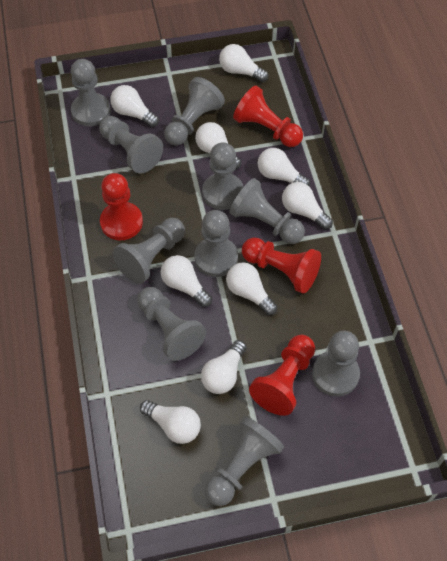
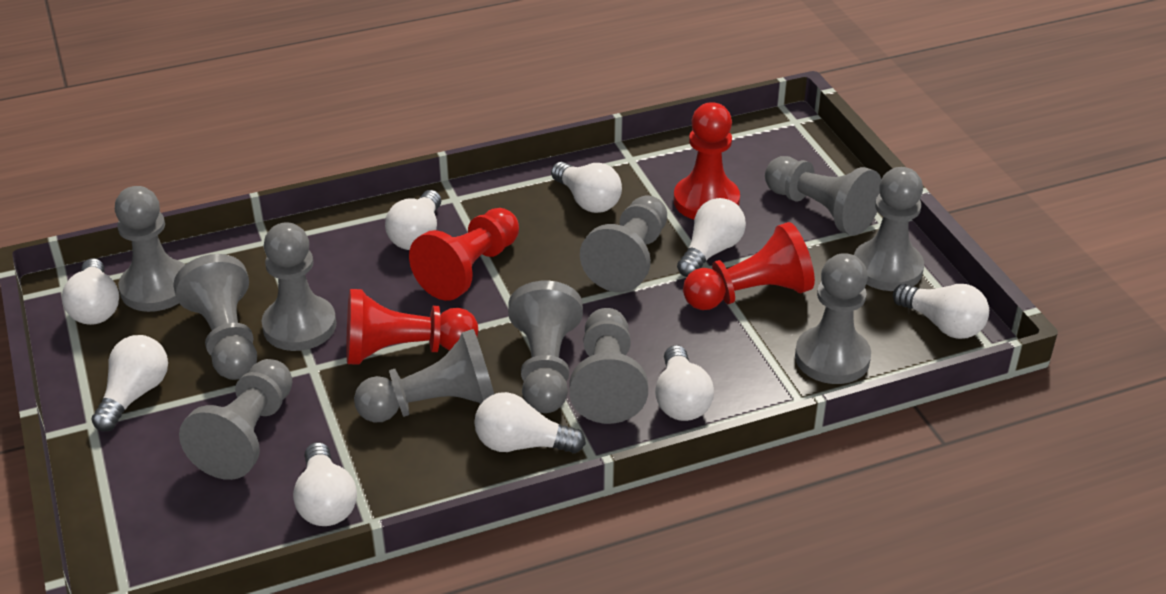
grey pawn: 10 -> 11

